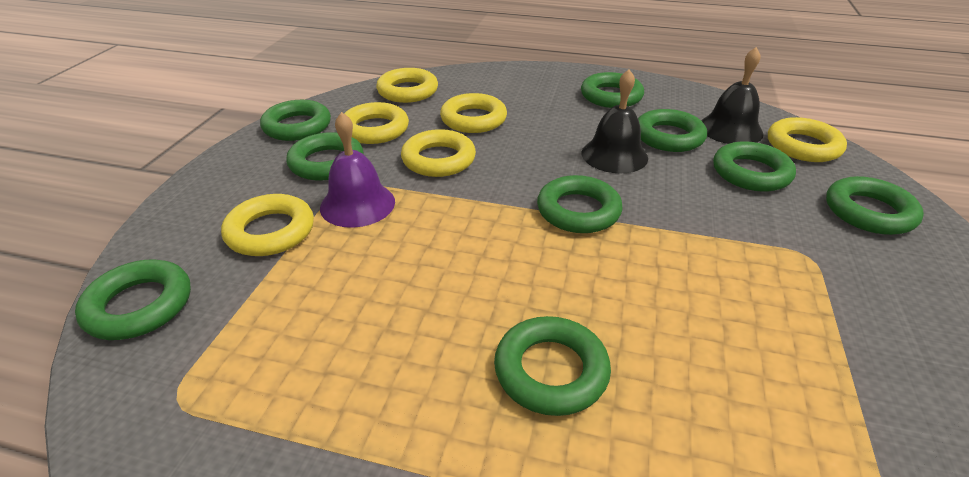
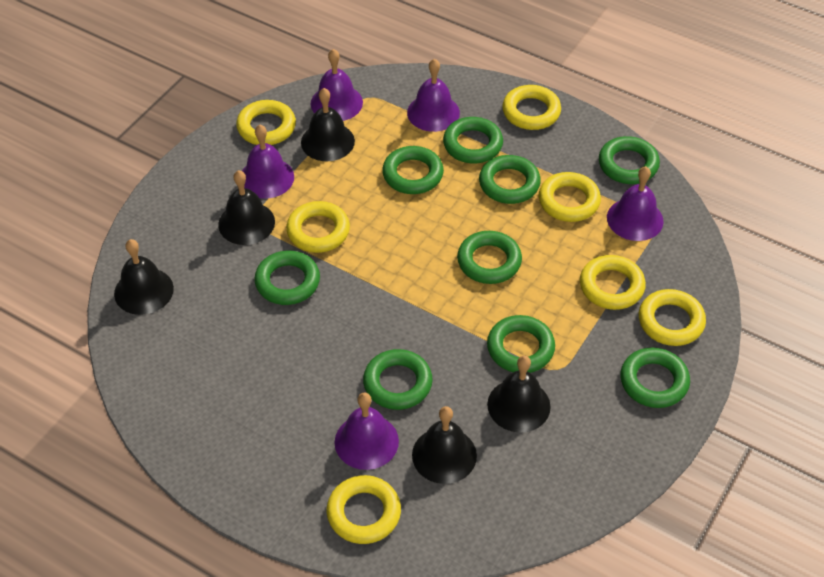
black bell: 2 -> 5
purple bell: 1 -> 5
yellow ring: 6 -> 7

